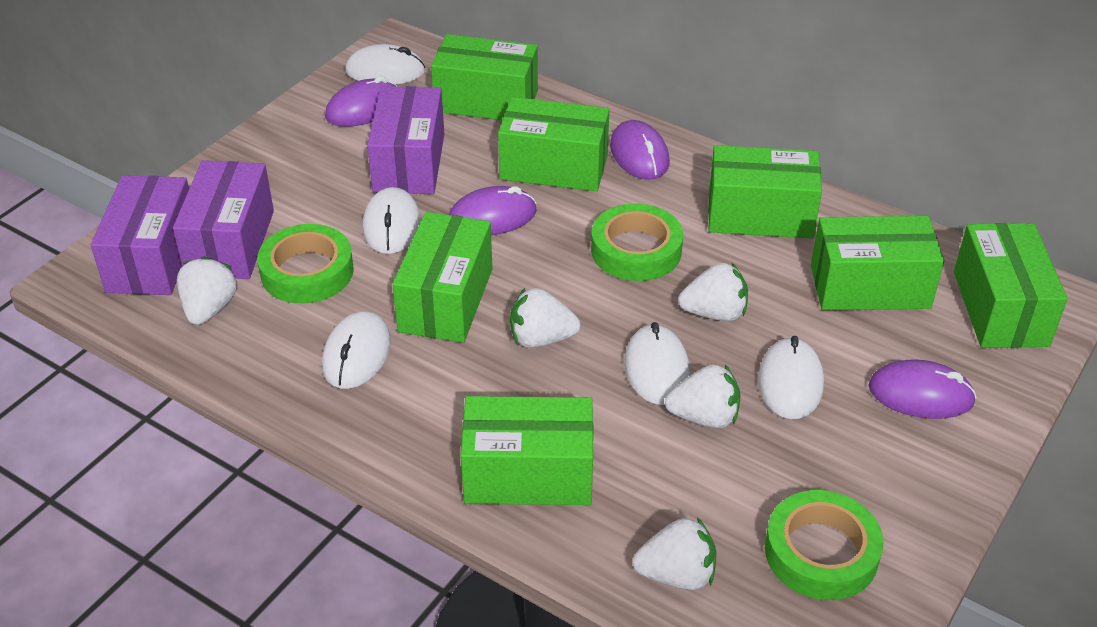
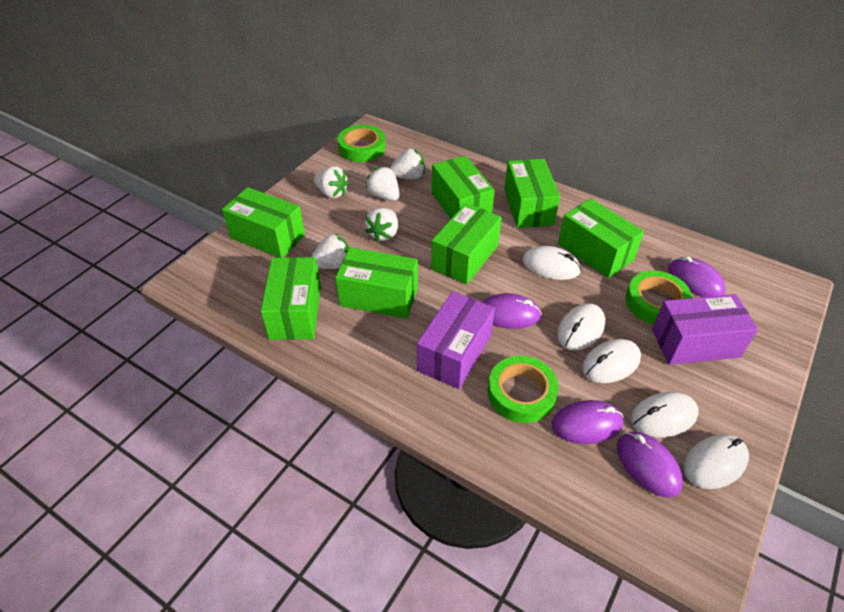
purple box: 3 -> 2

